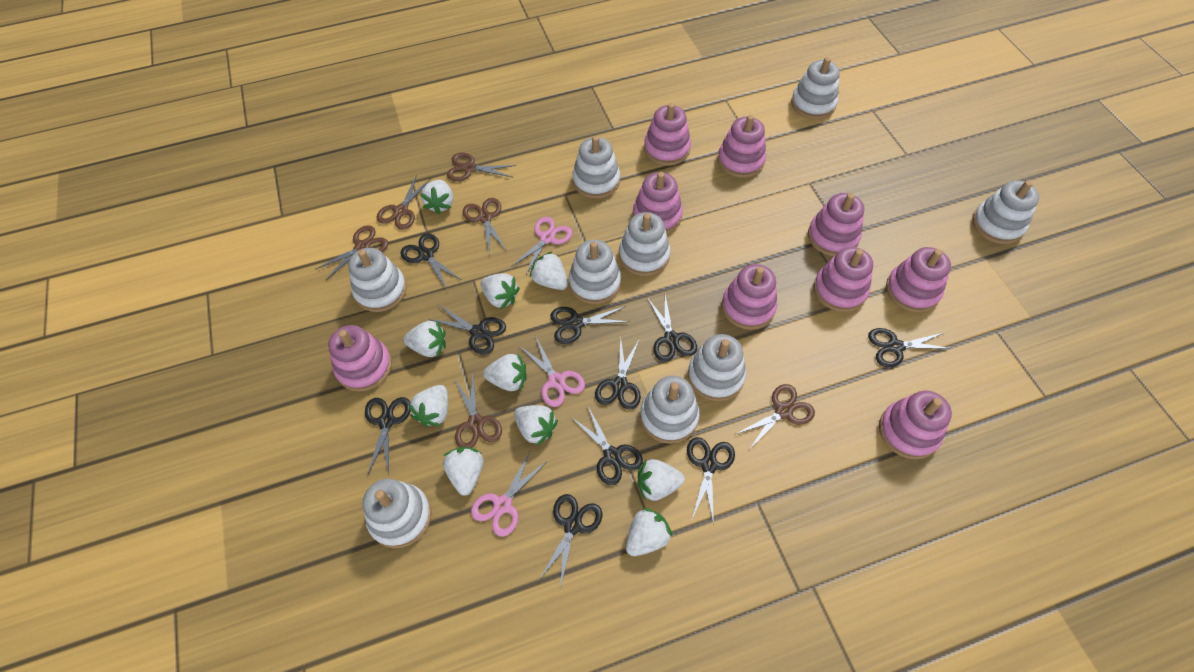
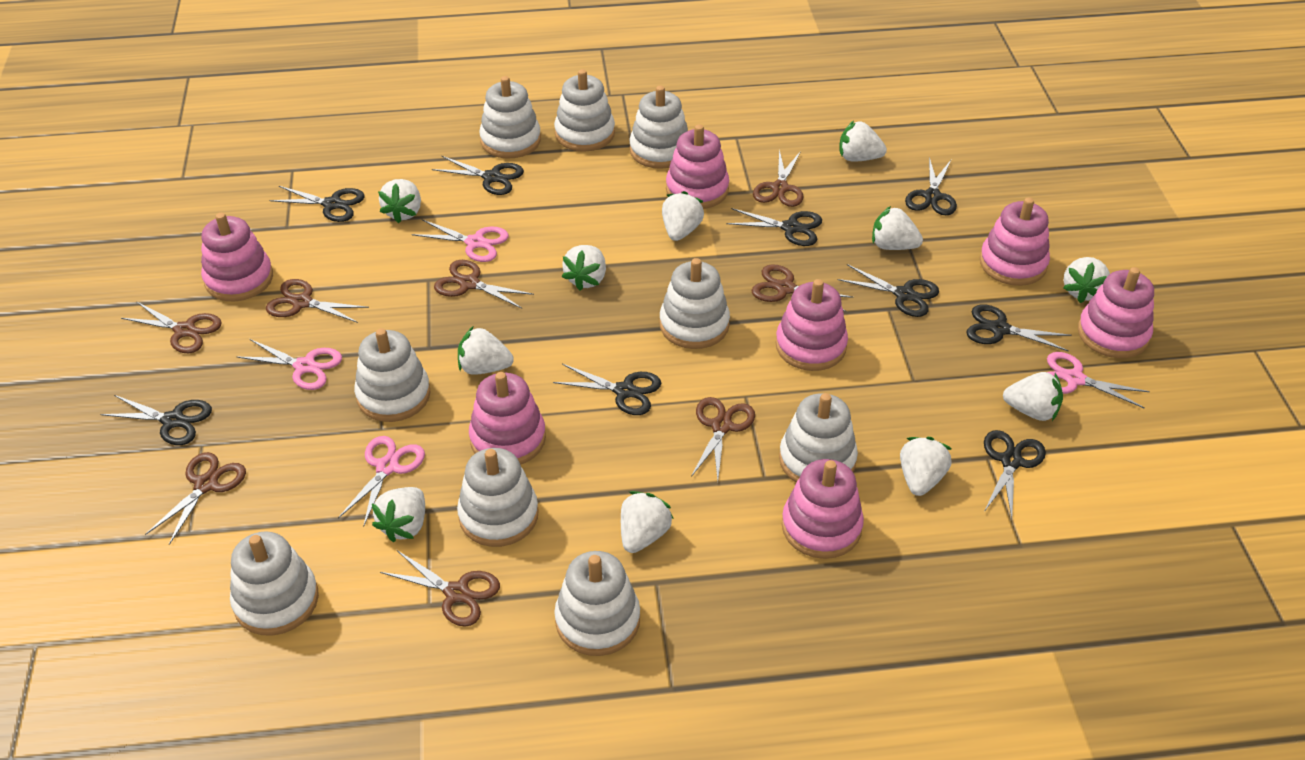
black scissors: 10 -> 9
brown scissors: 6 -> 8
pink scissors: 3 -> 4
pink stacking toy: 9 -> 7
white strawberry: 10 -> 11

